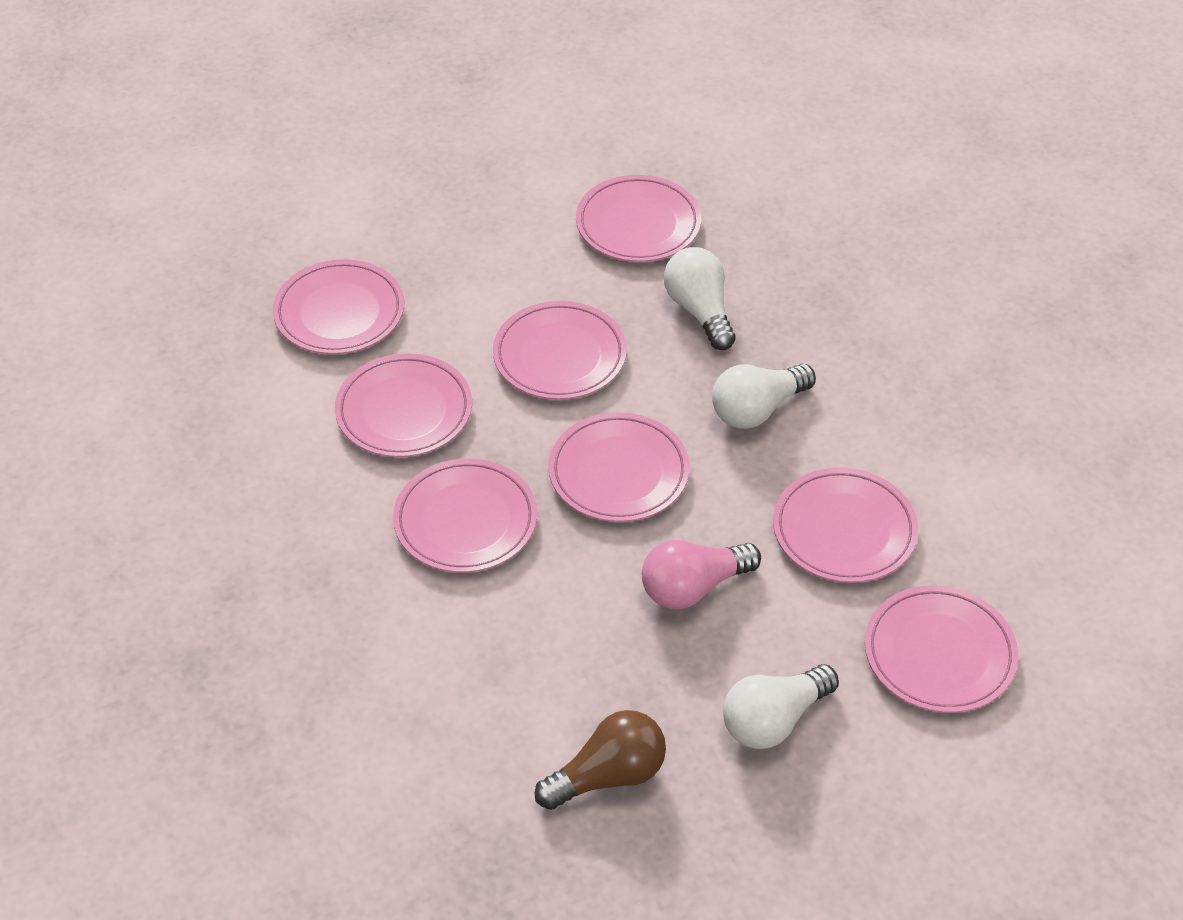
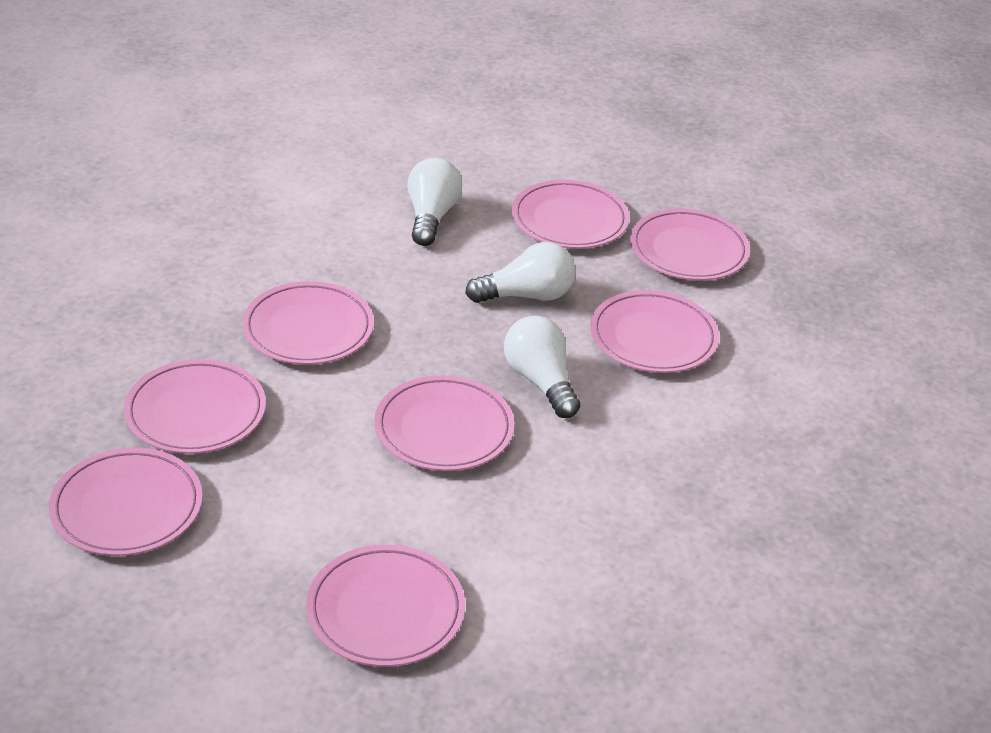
brown light bulb: 1 -> 0
pink light bulb: 1 -> 0

